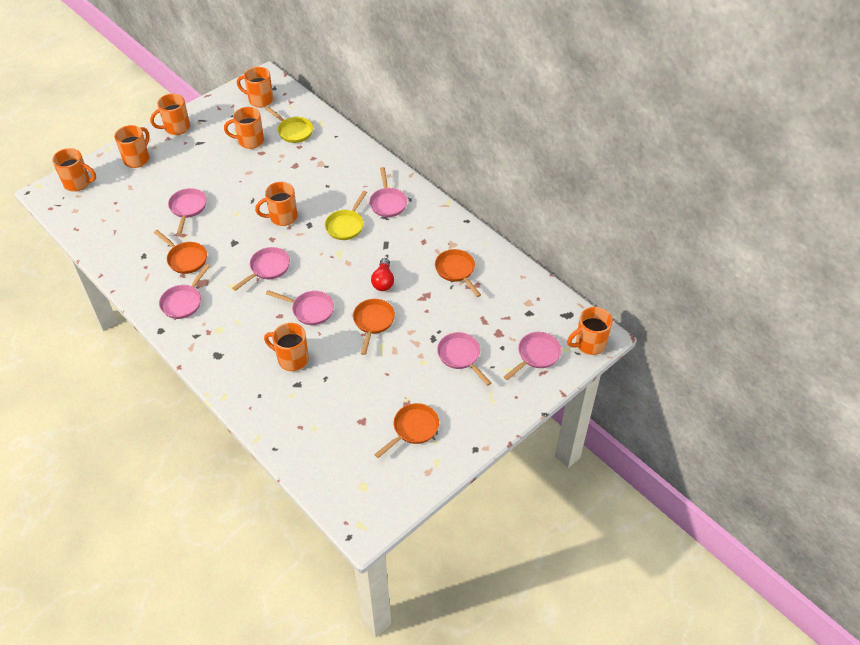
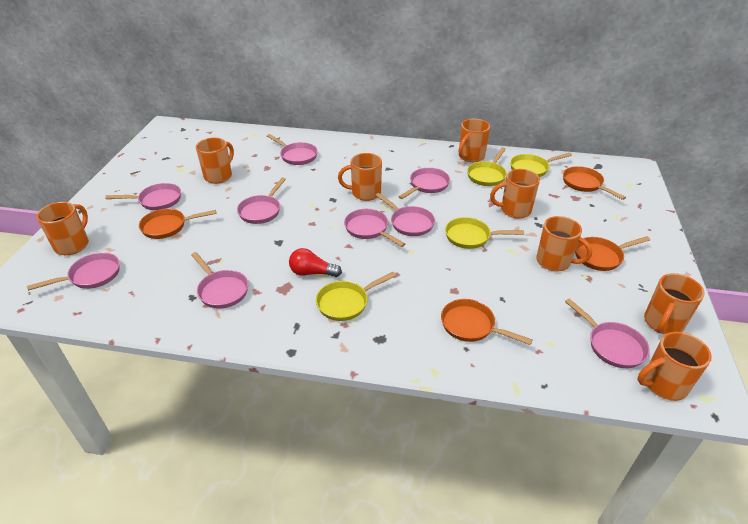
pink pan: 7 -> 9
yellow pan: 2 -> 4

